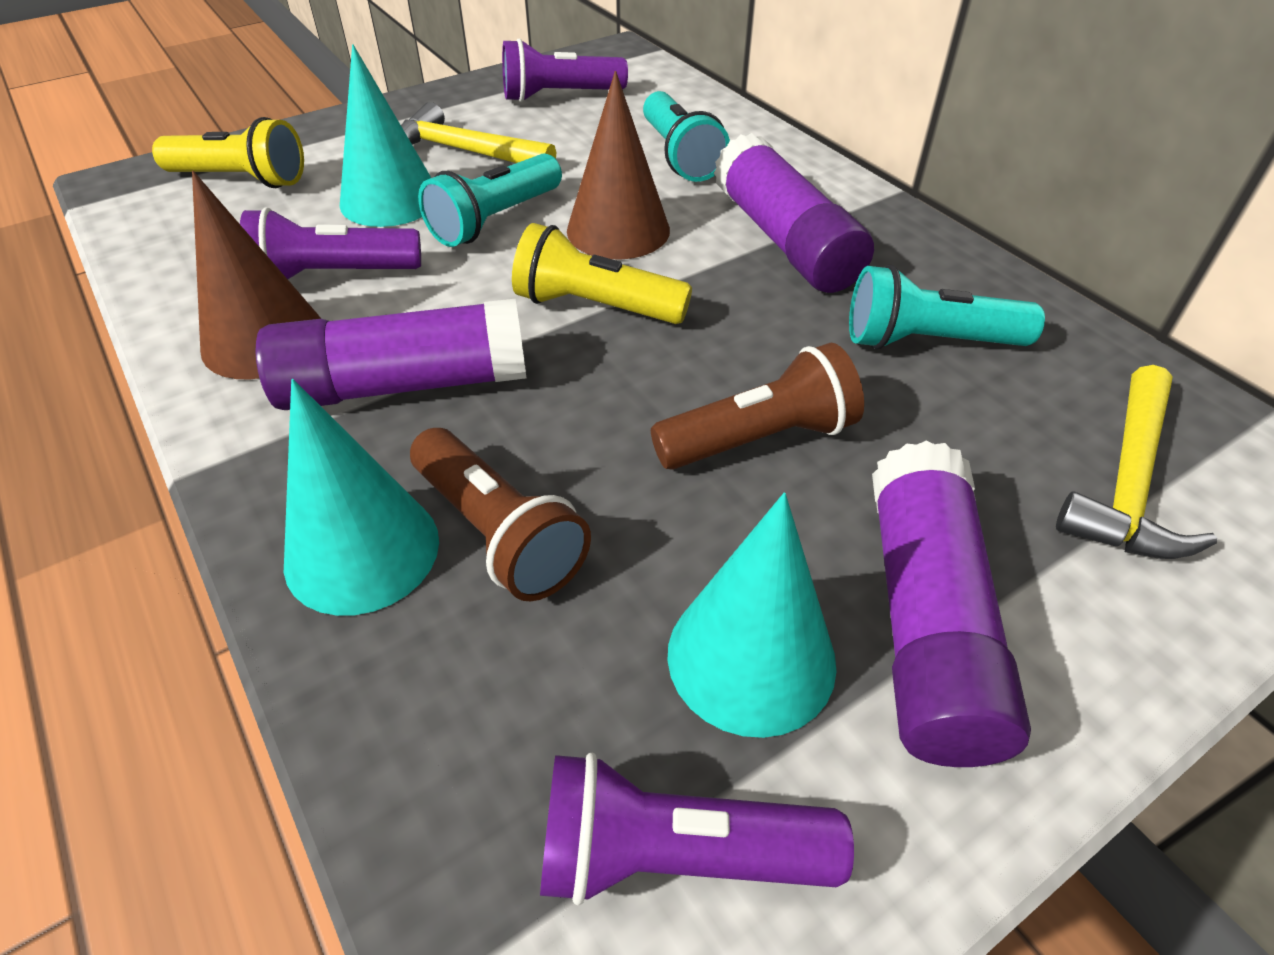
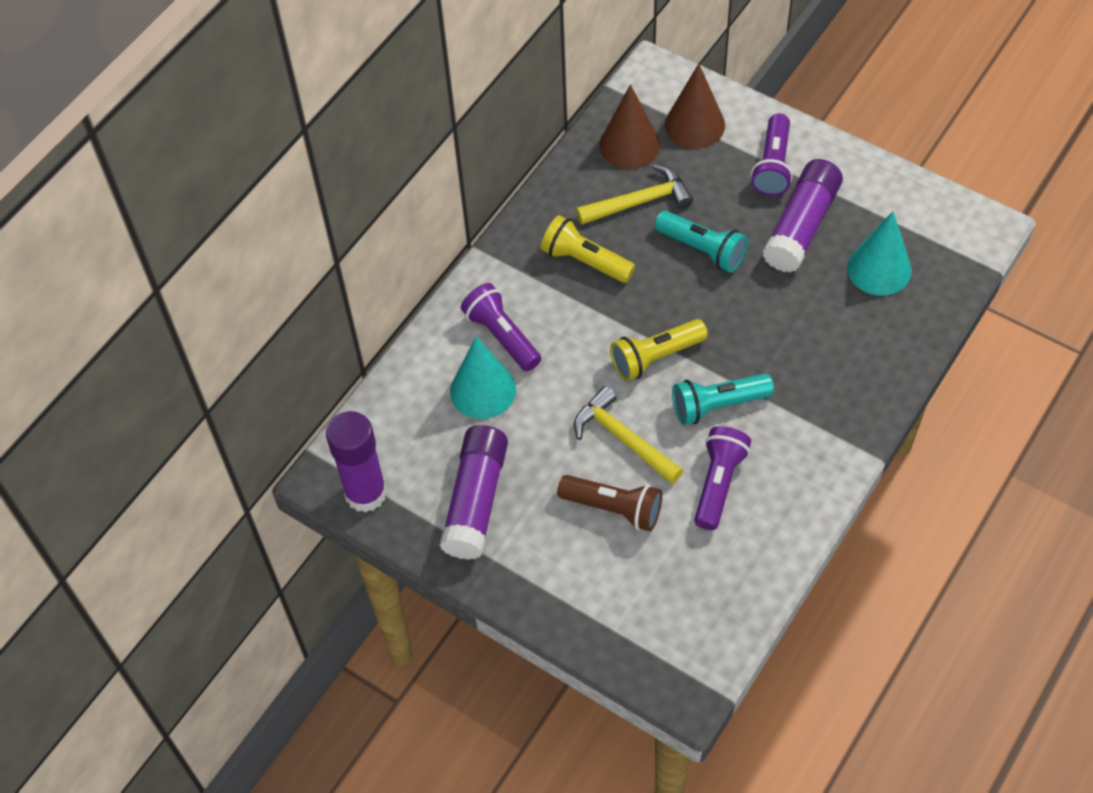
brown flashlight: 2 -> 1
turquoise cone: 3 -> 2
turquoise flashlight: 3 -> 2

